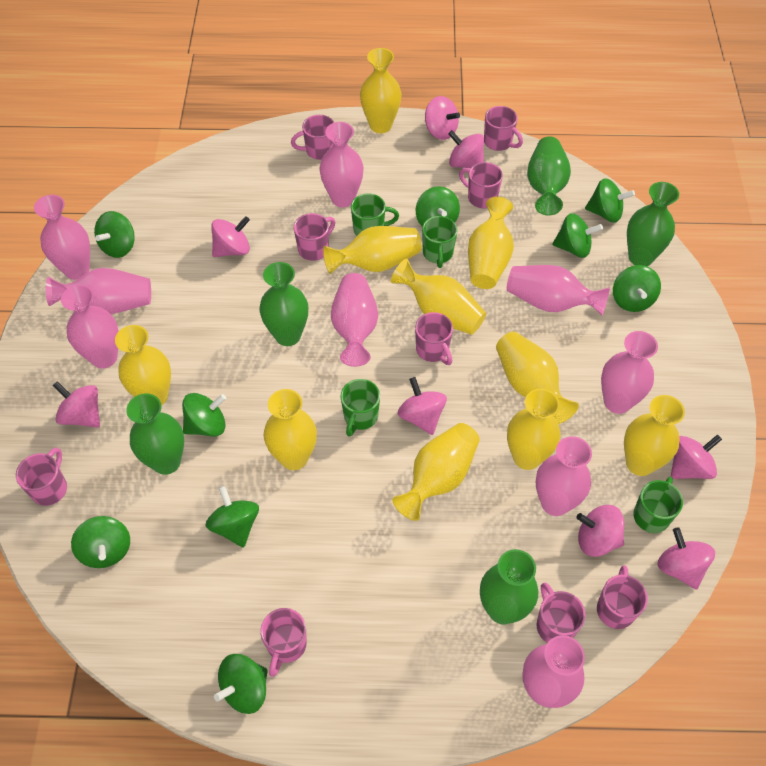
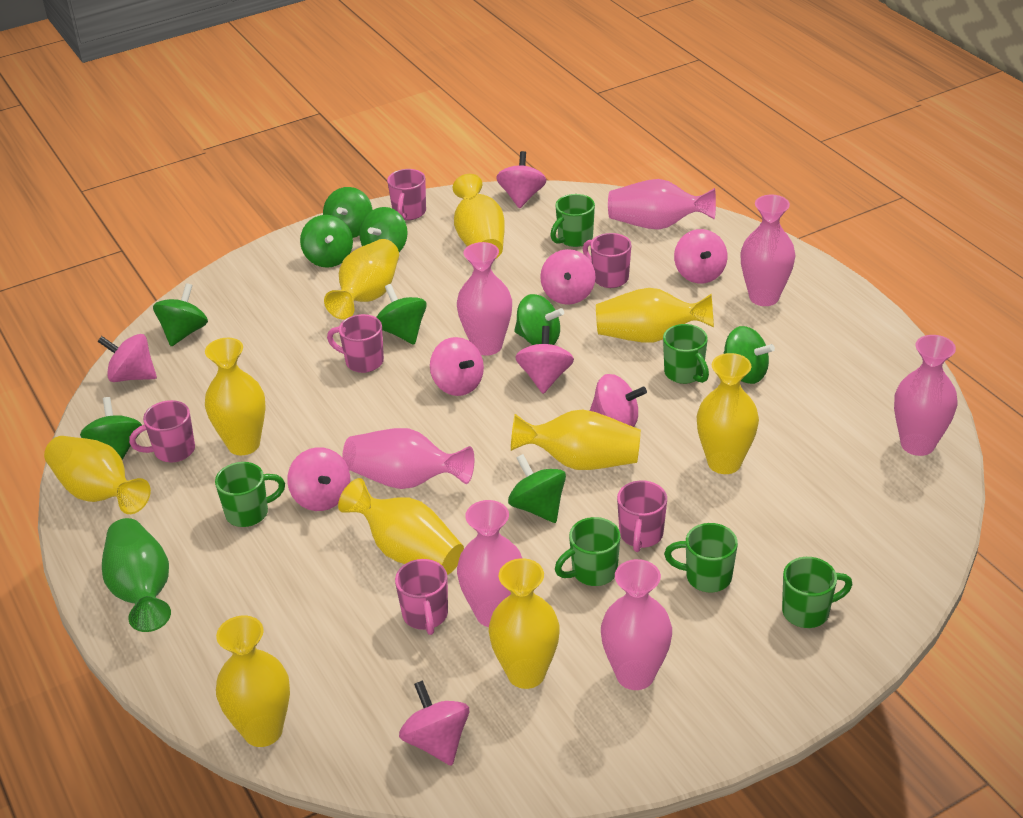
green mug: 4 -> 6
green vase: 5 -> 1
pink mug: 9 -> 6
pink spinning top: 8 -> 9
pink vase: 9 -> 7

